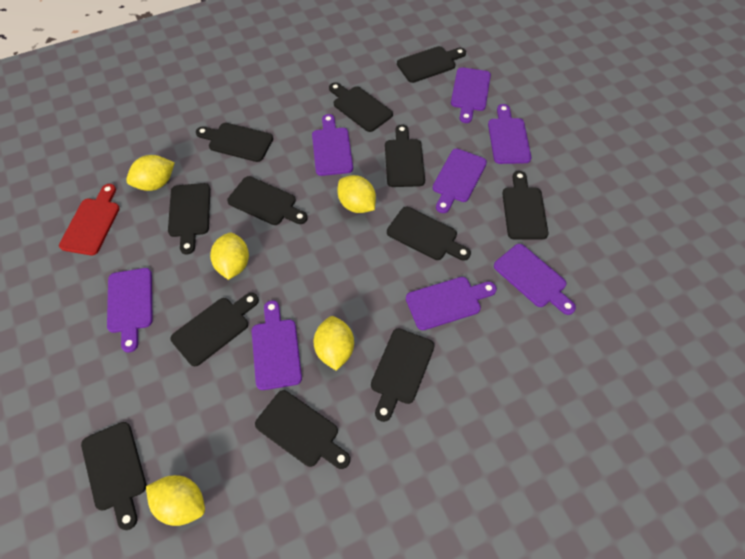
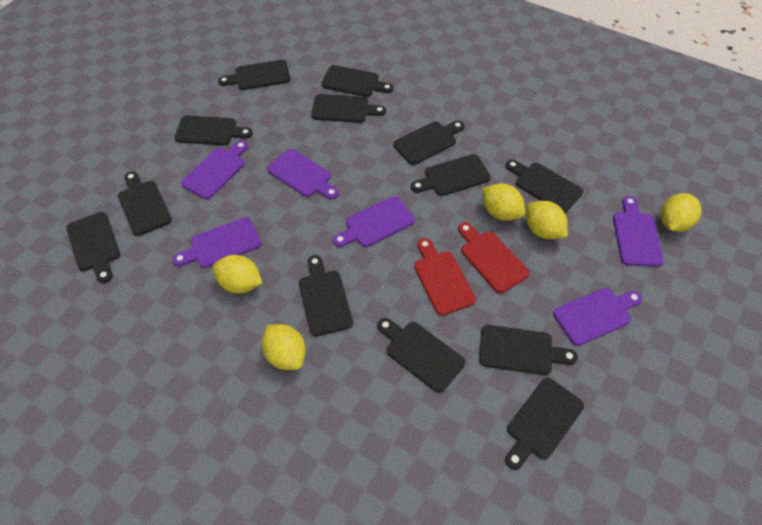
black cutting board: 12 -> 13
purple cutting board: 8 -> 6
red cutting board: 1 -> 2

